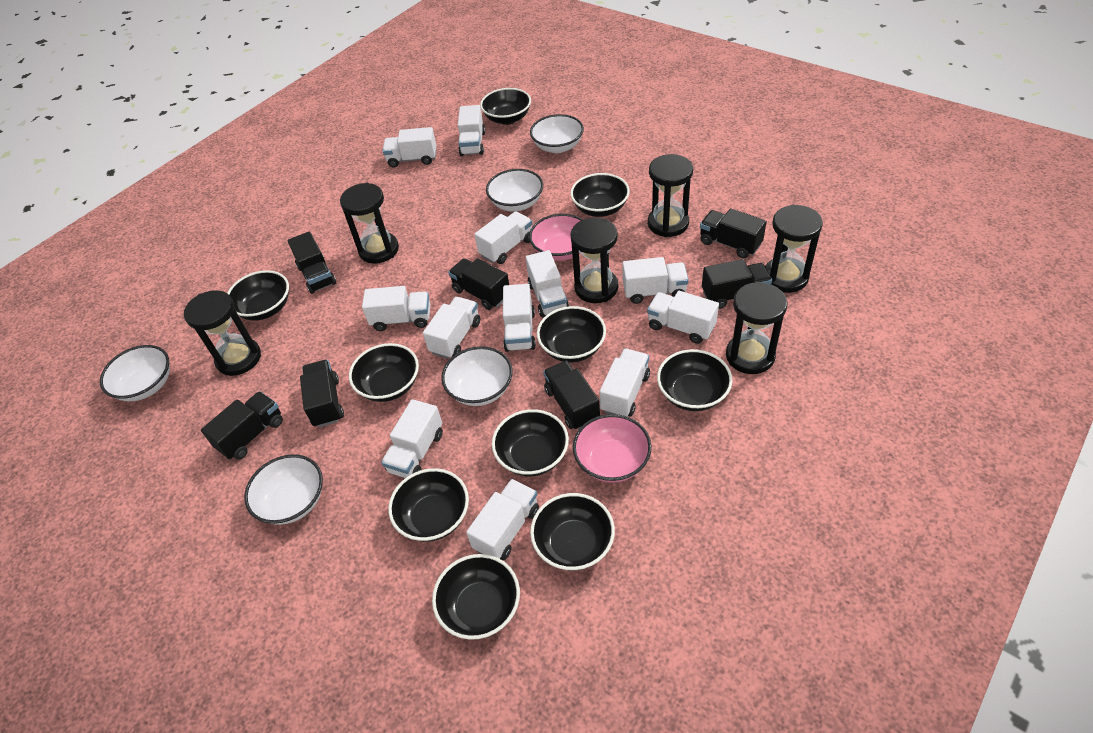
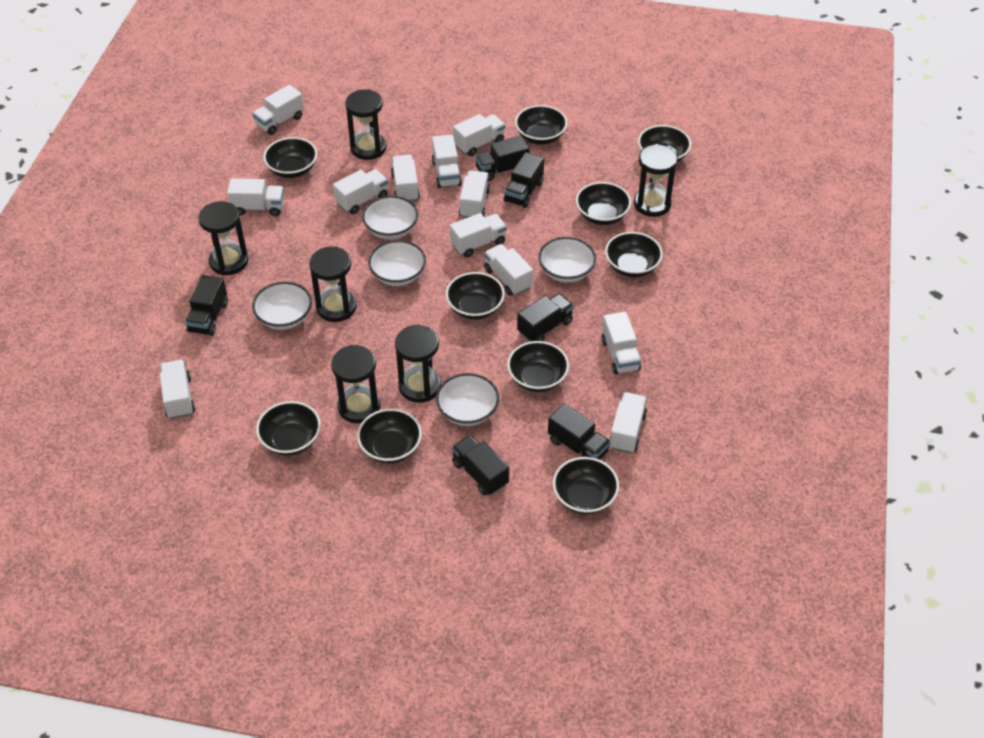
black truck: 7 -> 6
pink bowl: 2 -> 0

